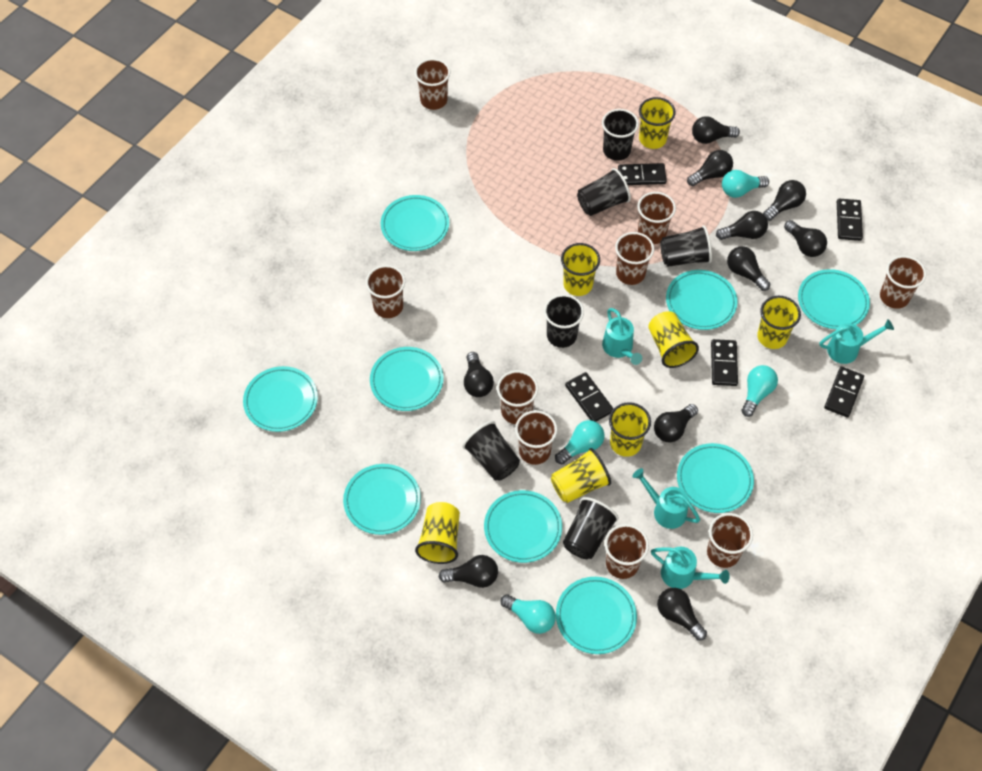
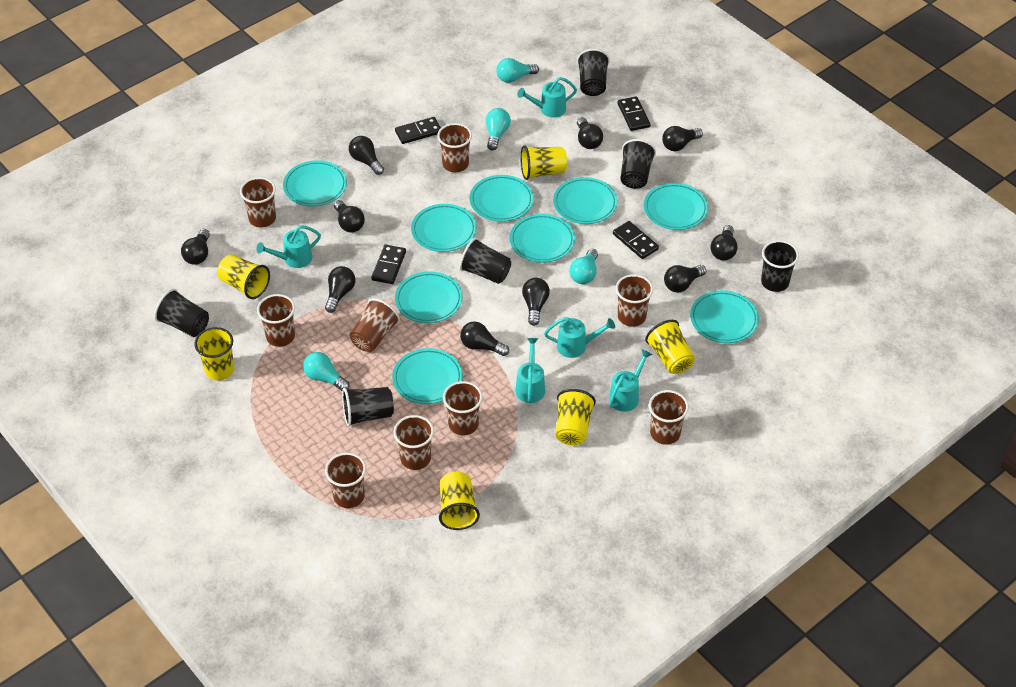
black domino: 5 -> 4
turquoise watering can: 4 -> 5
yellow cup: 7 -> 6

